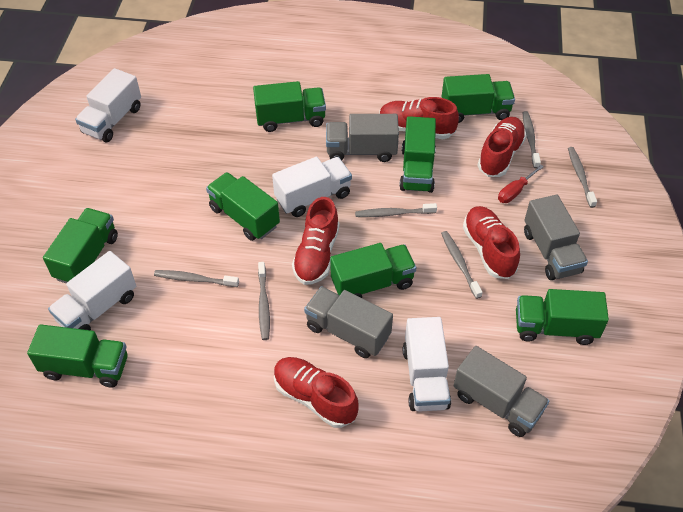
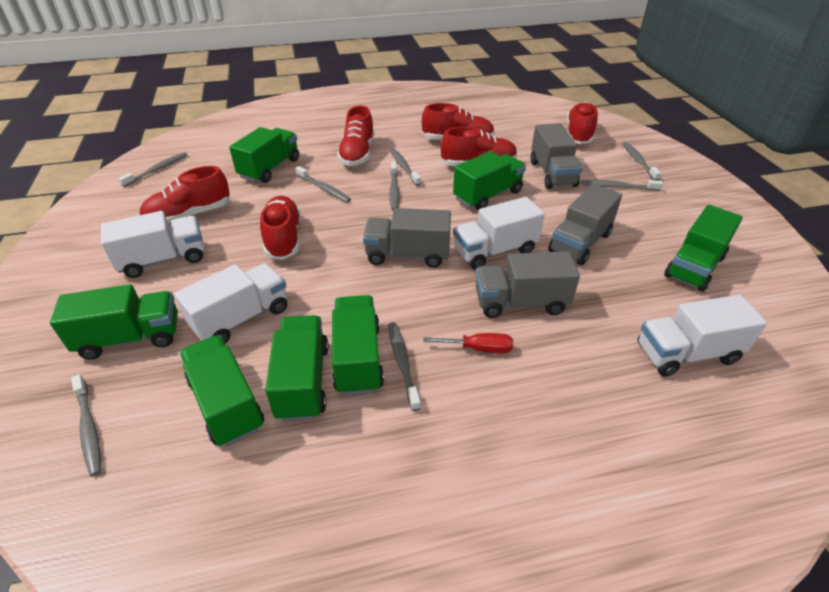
green truck: 8 -> 7
grey toothbrush: 6 -> 8
red shoe: 5 -> 6

